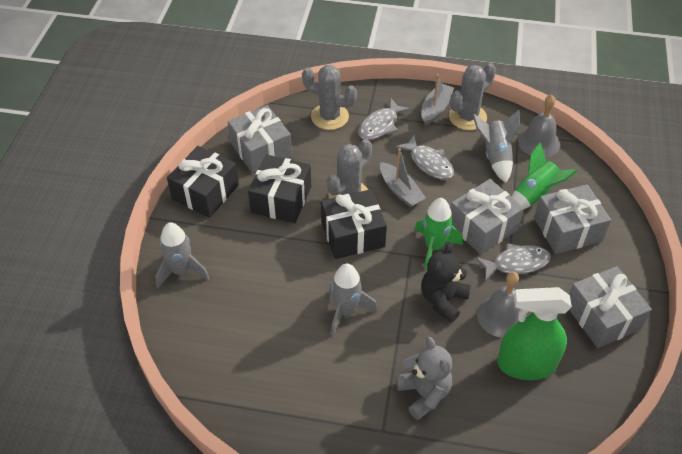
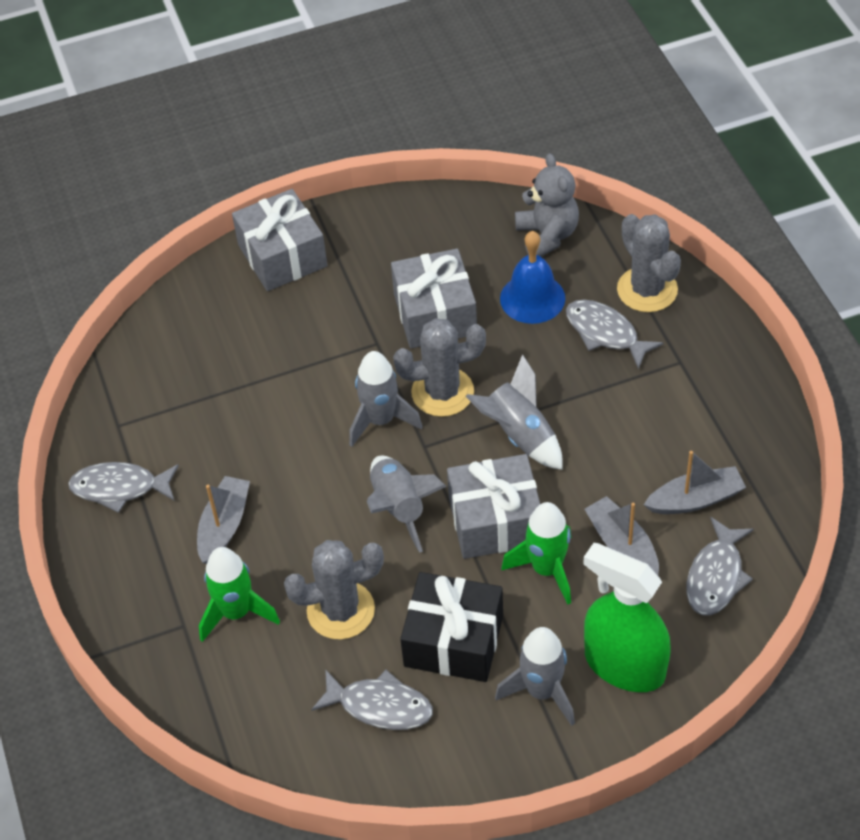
black gift: 3 -> 1
black teddy bear: 1 -> 0
blue bell: 0 -> 1
grey bell: 2 -> 0
grey boat: 2 -> 3
grey fish: 3 -> 4
grey gift: 4 -> 3
grey rocket: 3 -> 4

